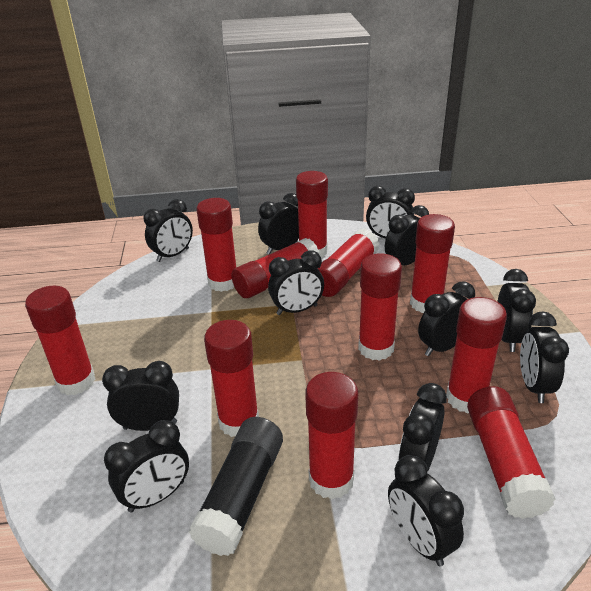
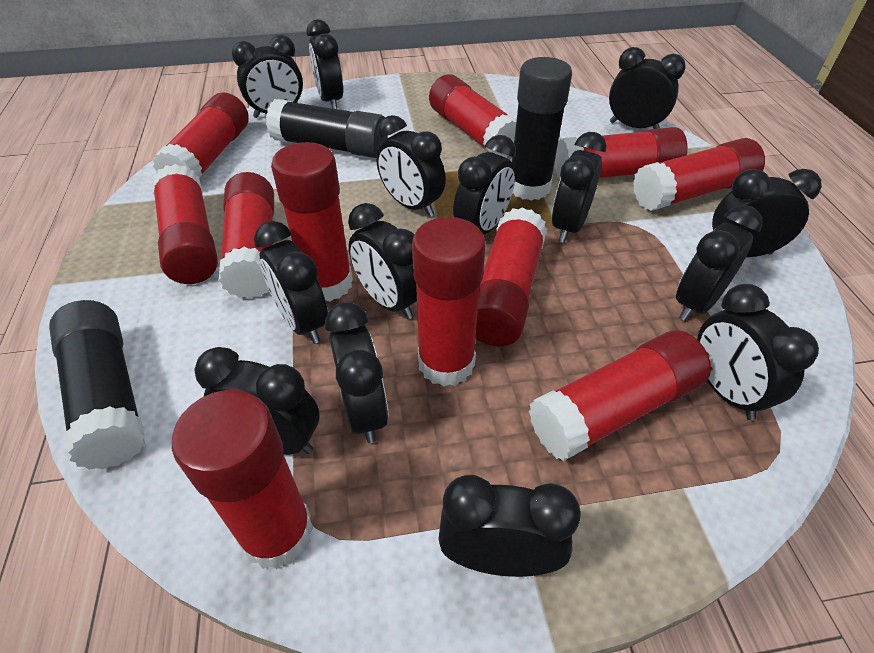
black clock: 12 -> 14
black glue stick: 1 -> 3

